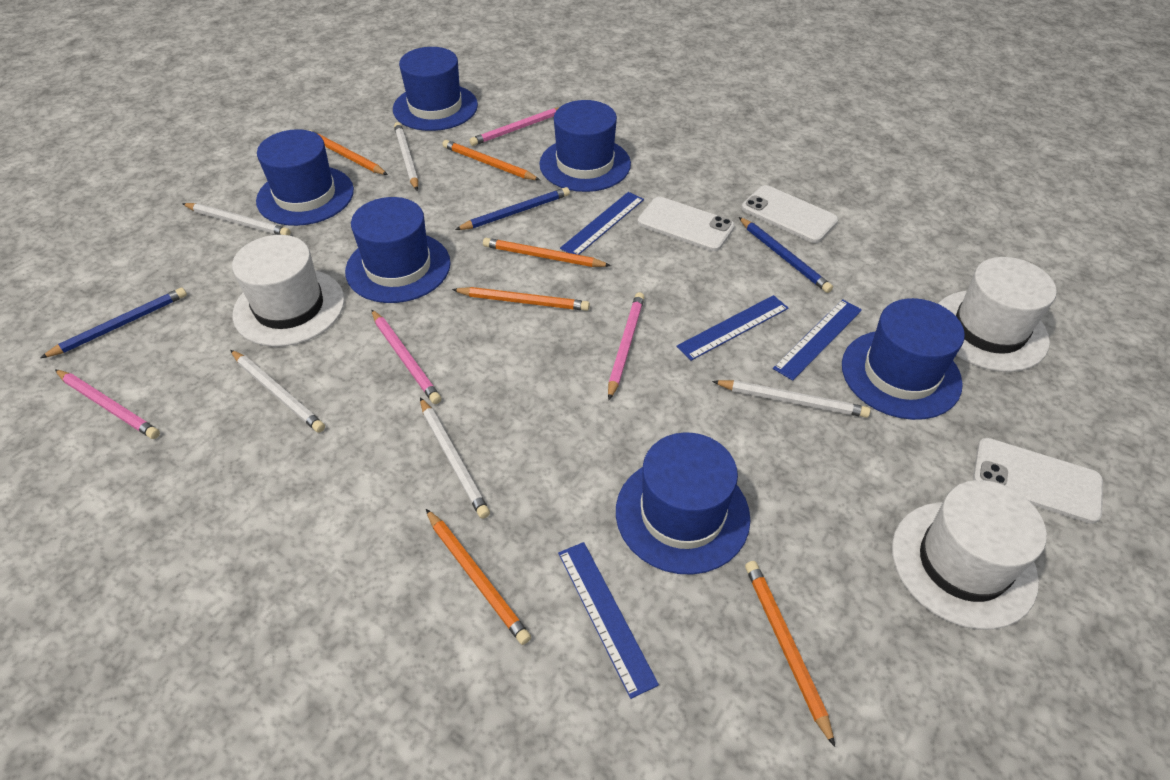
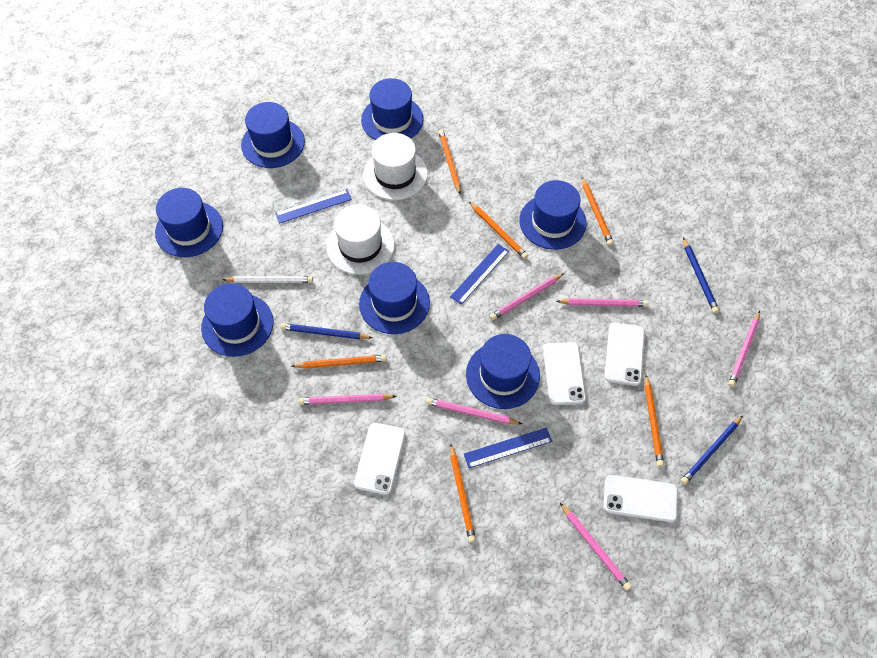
blue hat: 6 -> 7
blue ruler: 4 -> 3
pink pencil: 4 -> 6
white hat: 3 -> 2
white pencil: 5 -> 1
white phone: 3 -> 4

